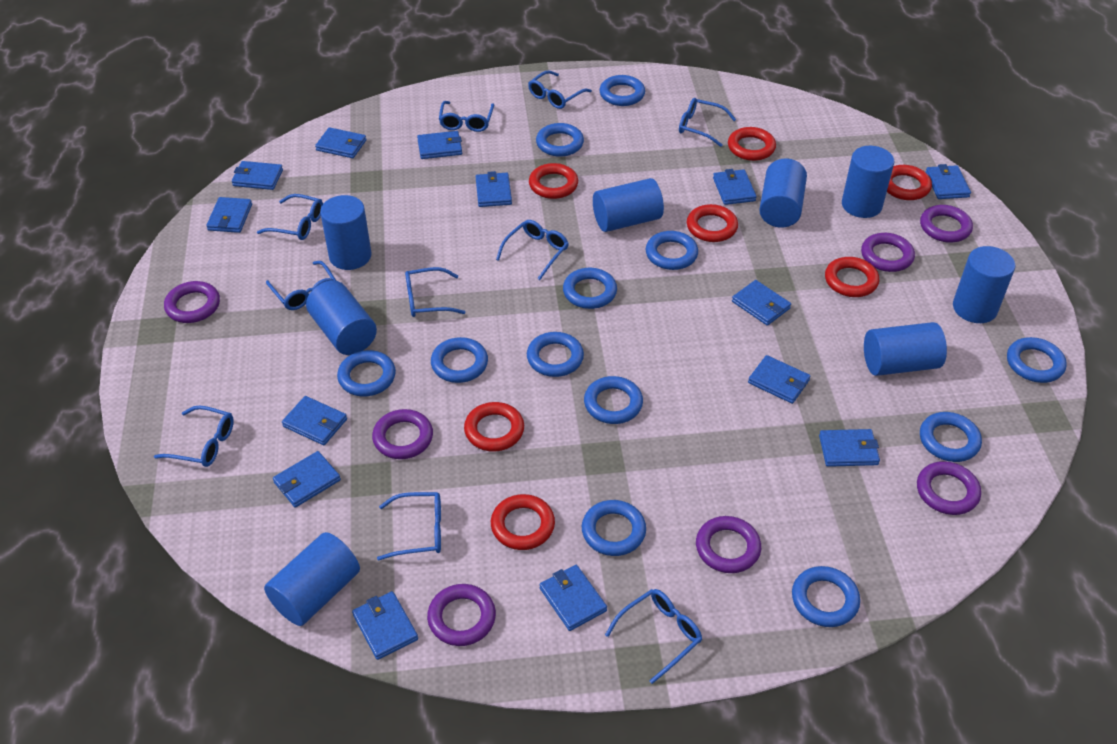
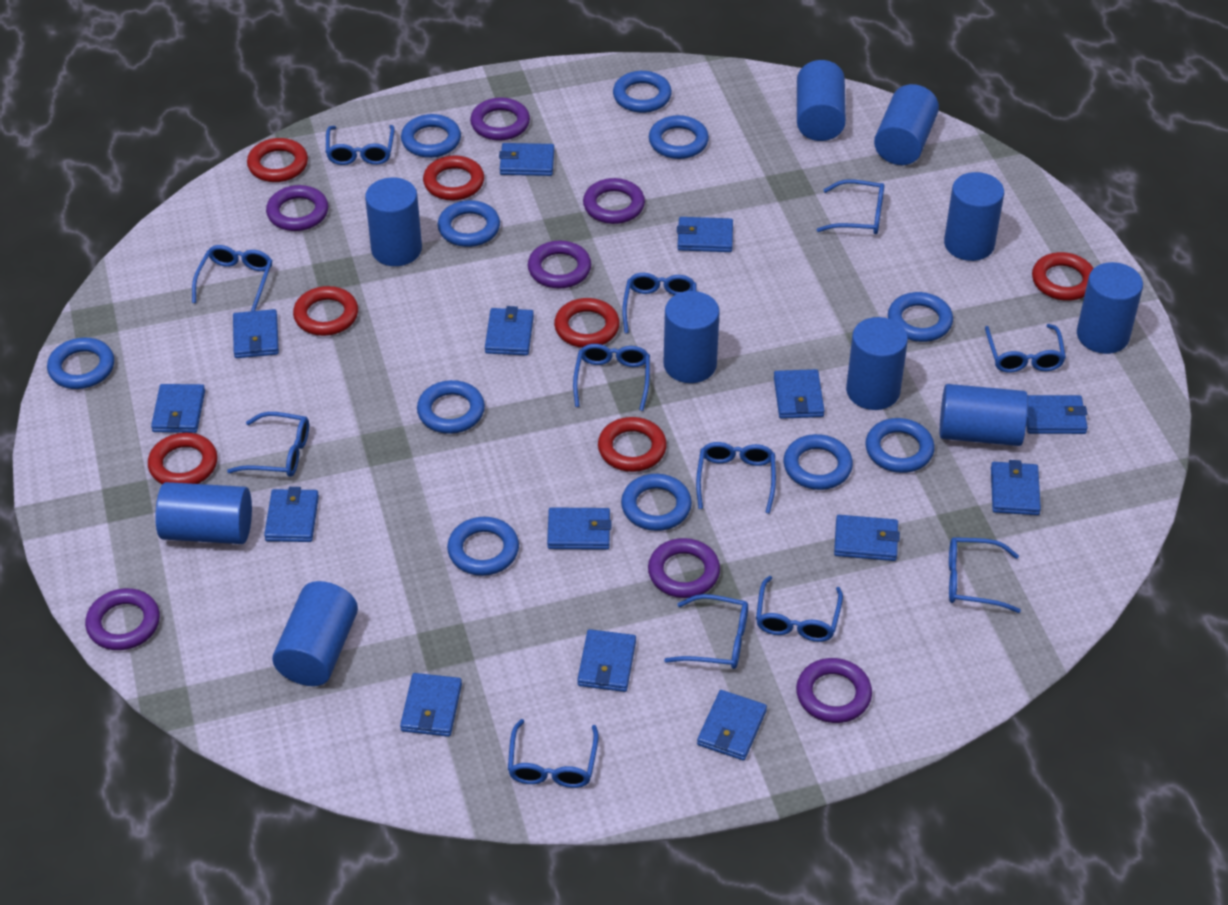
blue cylinder: 8 -> 10
blue glasses: 10 -> 12
blue ring: 12 -> 11

